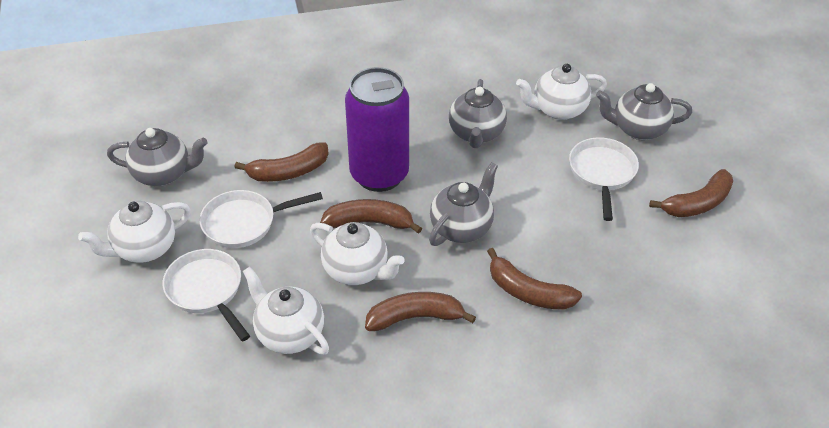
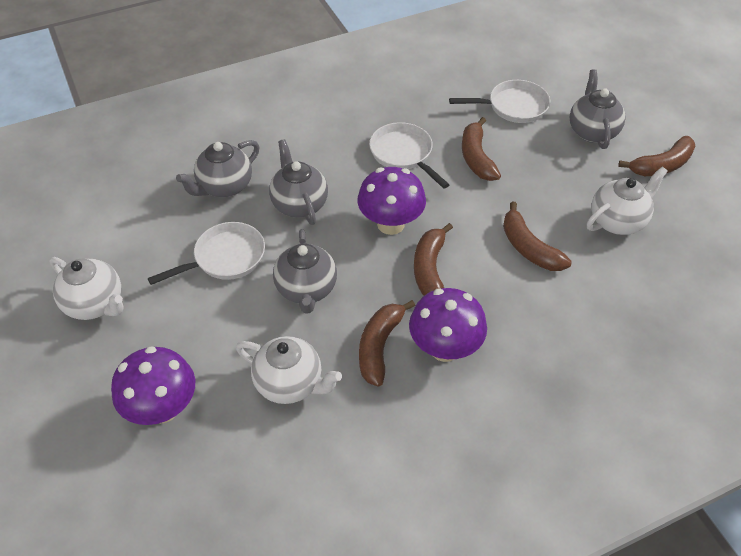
purple can: 1 -> 0
purple mushroom: 0 -> 3
white teapot: 4 -> 3

